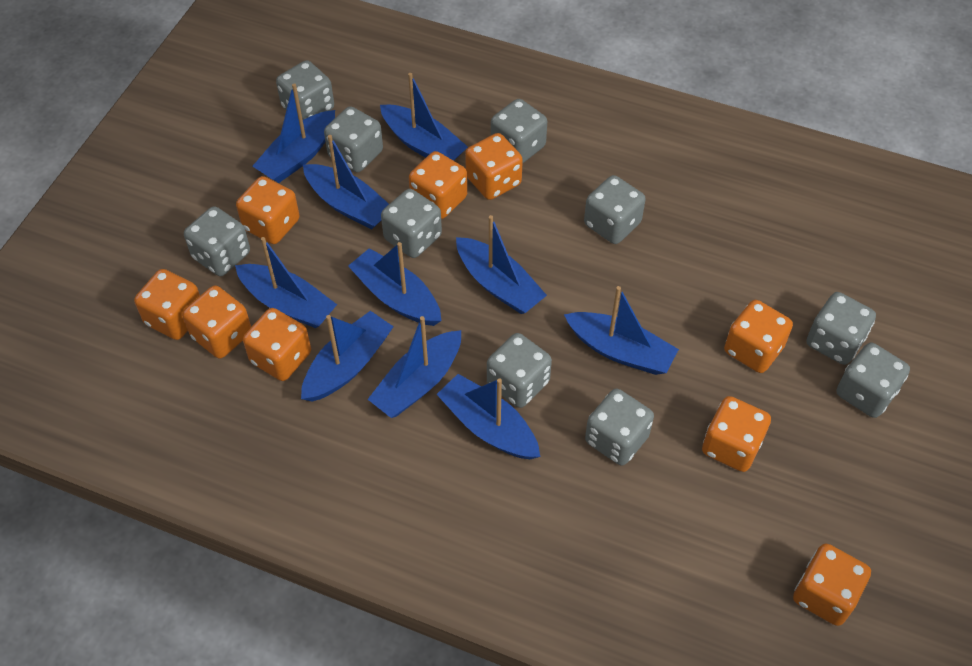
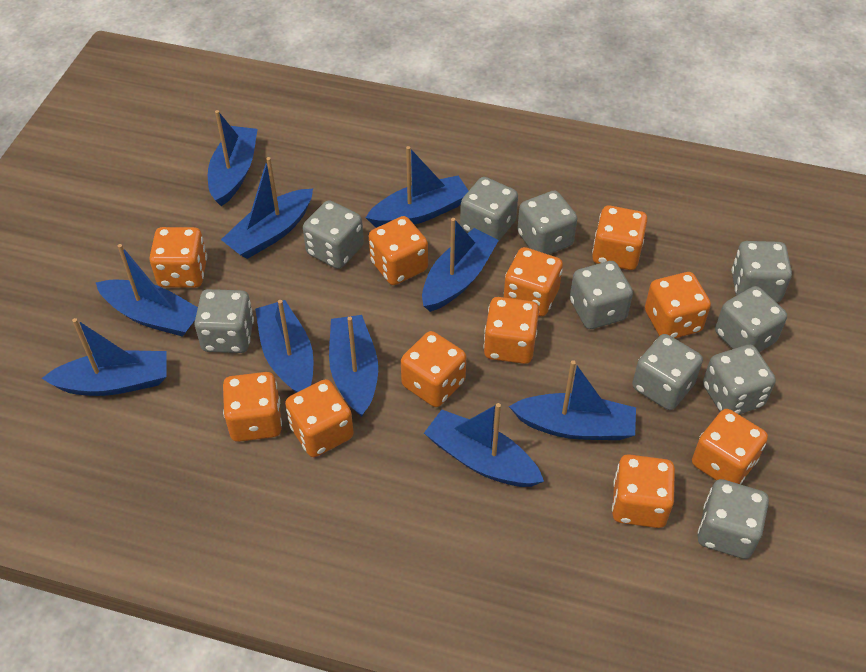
orange dice: 9 -> 11

